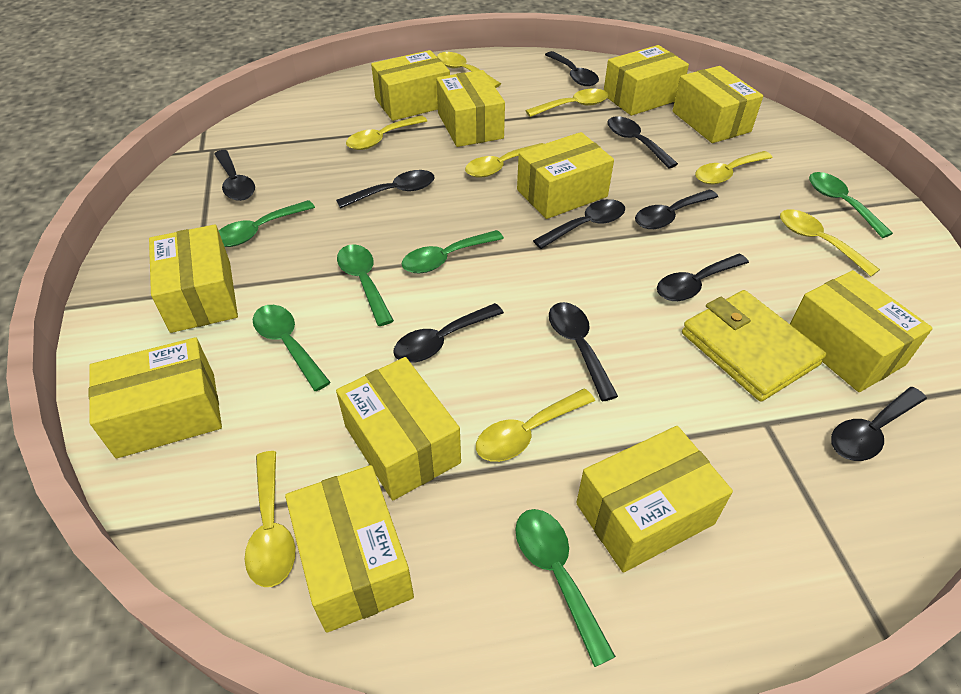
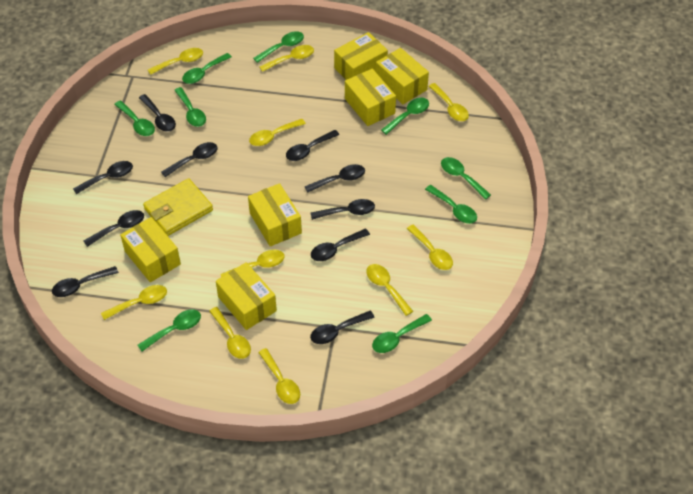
green spoon: 6 -> 9
yellow box: 11 -> 6
yellow spoon: 8 -> 10

